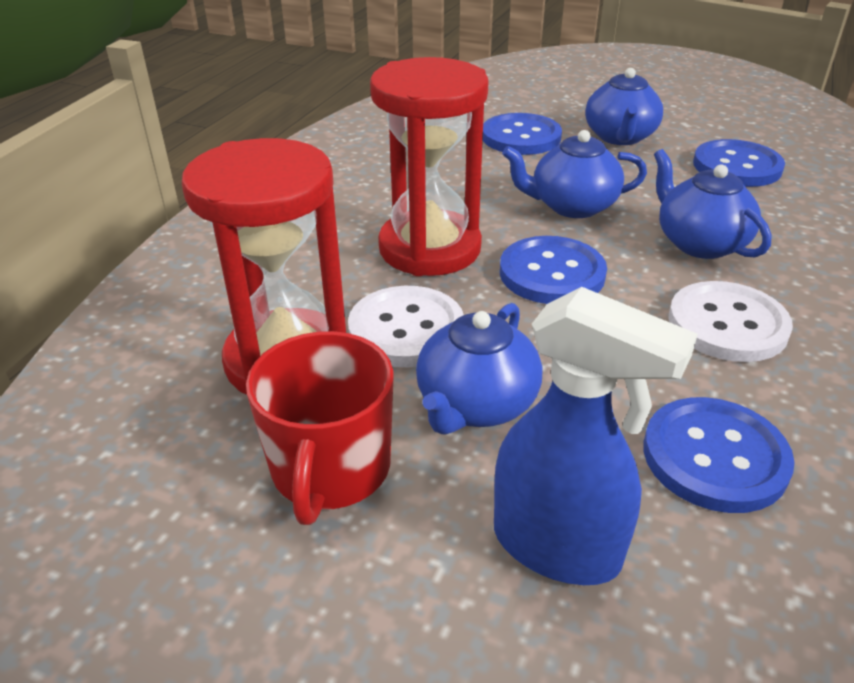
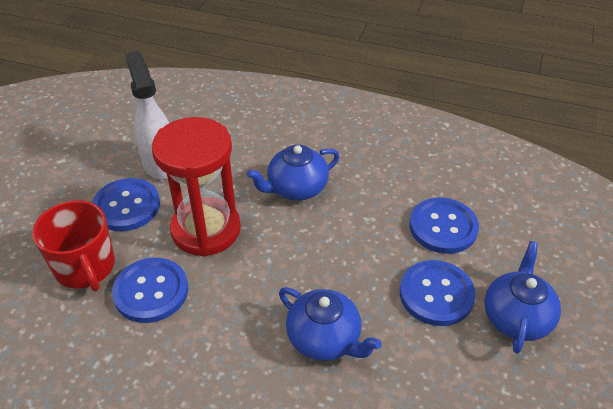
blue spray bottle: 1 -> 0
blue teapot: 4 -> 3
red hourglass: 2 -> 1
white button: 2 -> 0
white spray bottle: 0 -> 1

